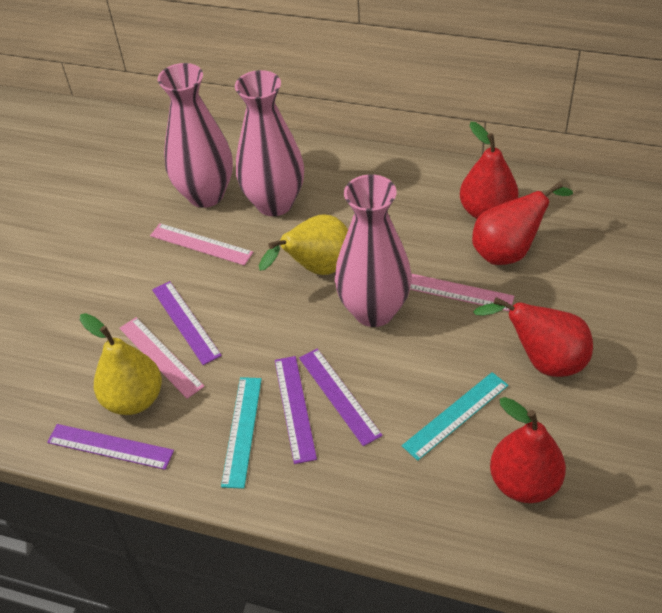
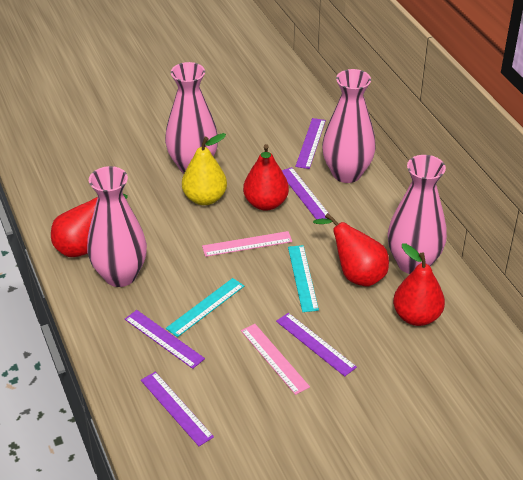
pink ruler: 3 -> 2
pink vase: 3 -> 4
purple ruler: 4 -> 5
yellow pear: 2 -> 1

